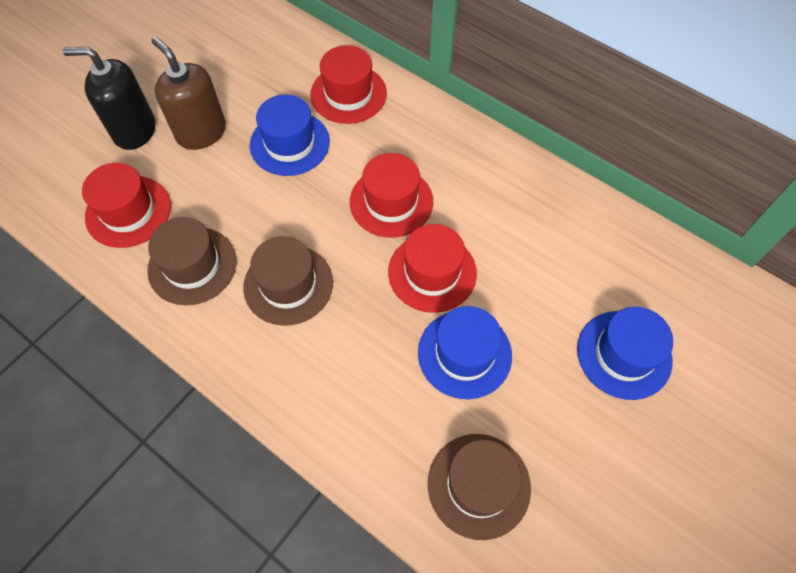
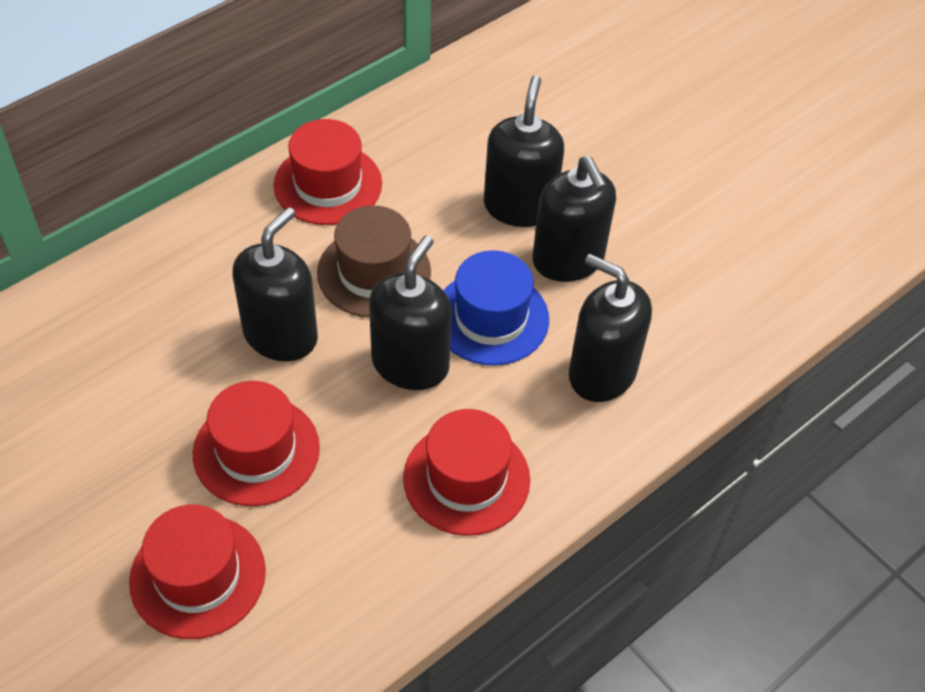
black soap dispenser: 1 -> 5
blue hat: 3 -> 1
brown hat: 3 -> 1
brown soap dispenser: 1 -> 0

